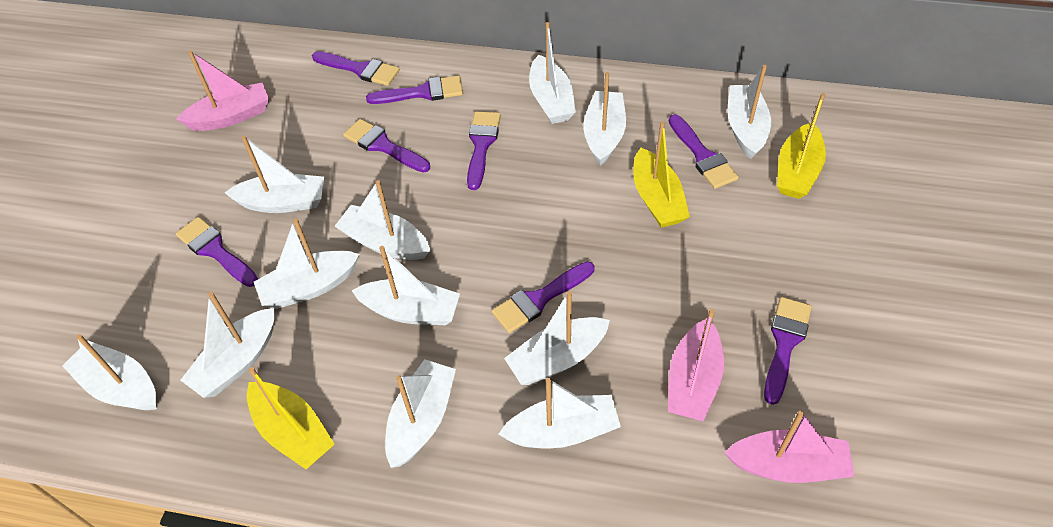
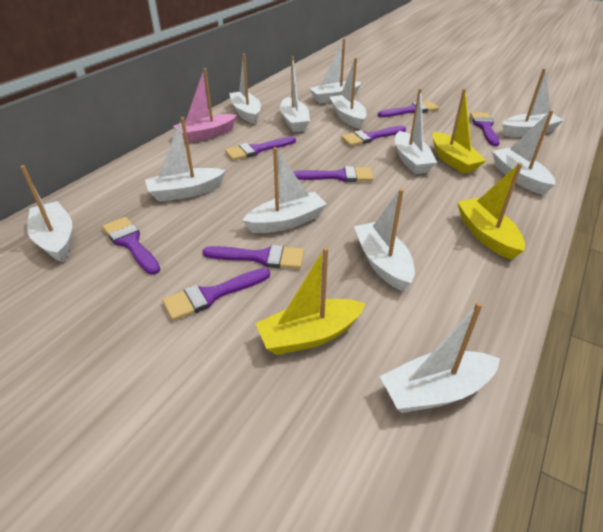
pink boat: 3 -> 1

